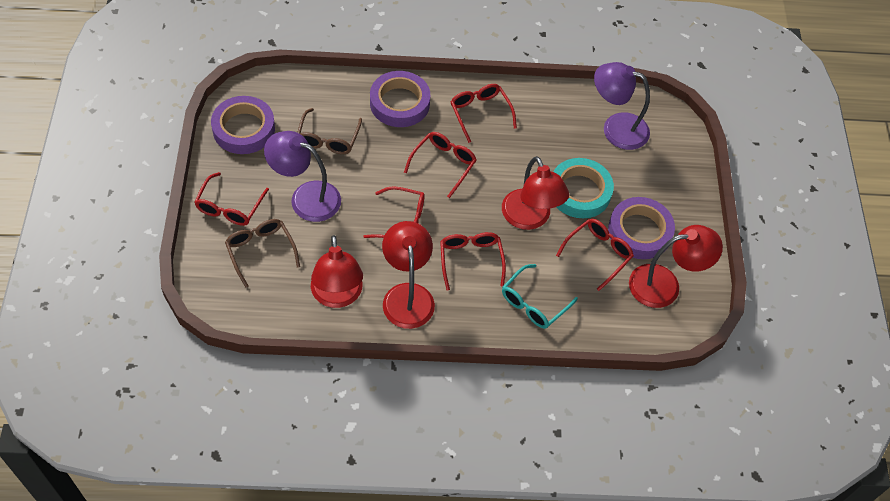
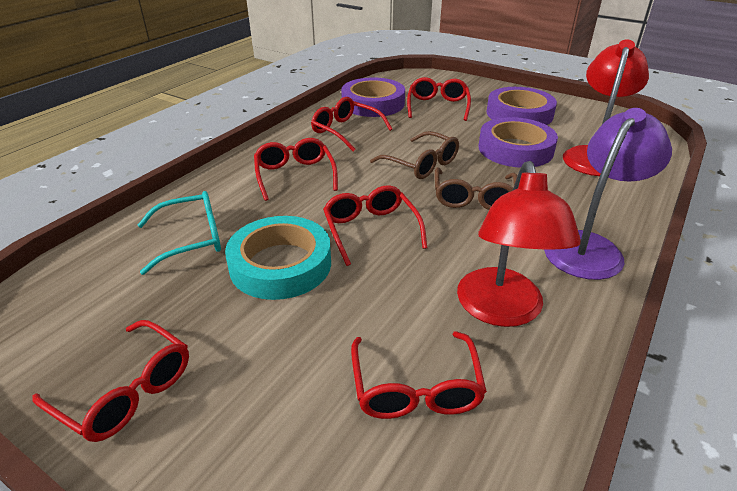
purple lamp: 2 -> 1
red lamp: 4 -> 2

